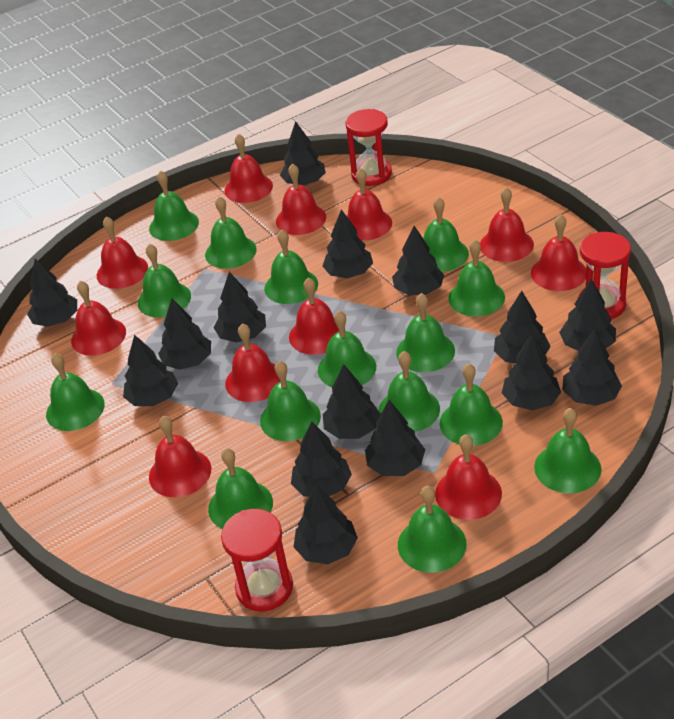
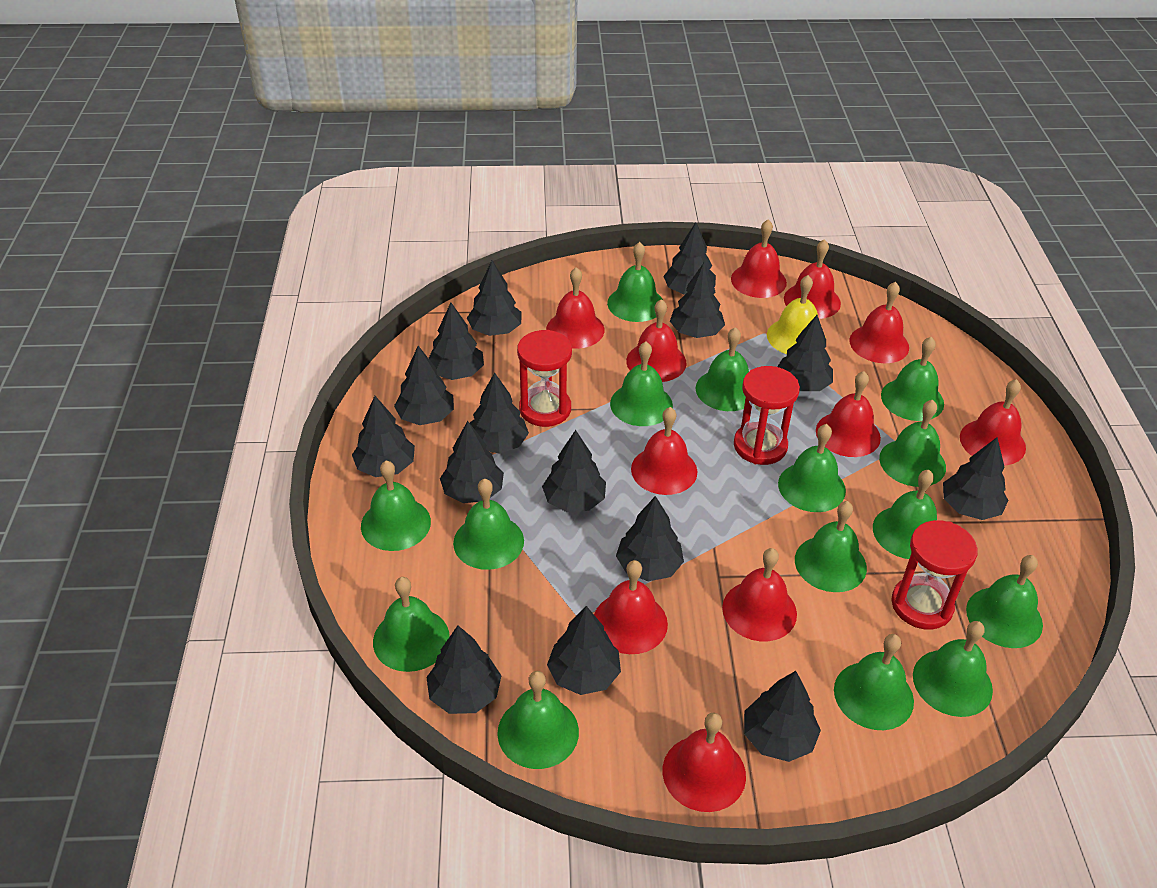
yellow bell: 0 -> 1

